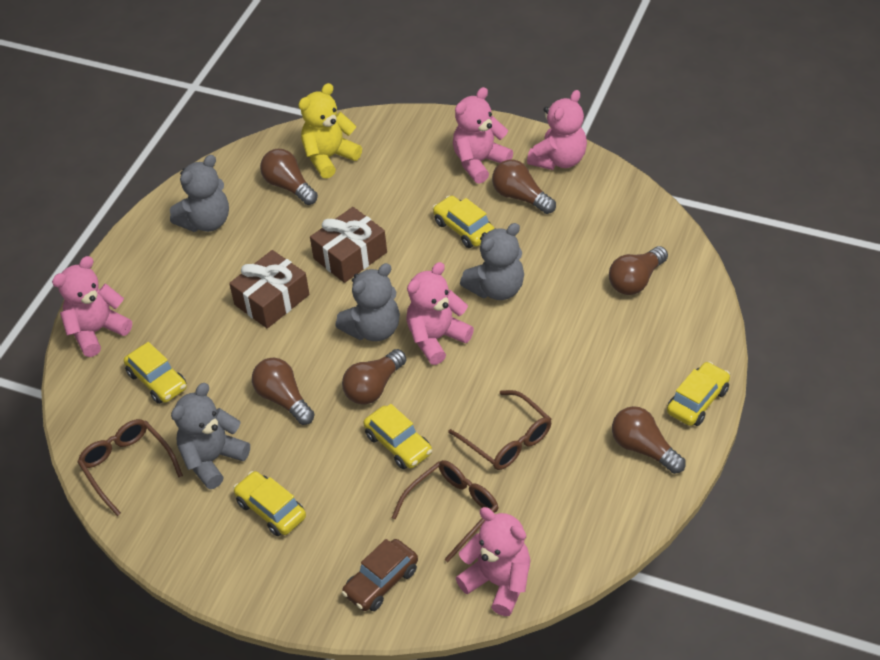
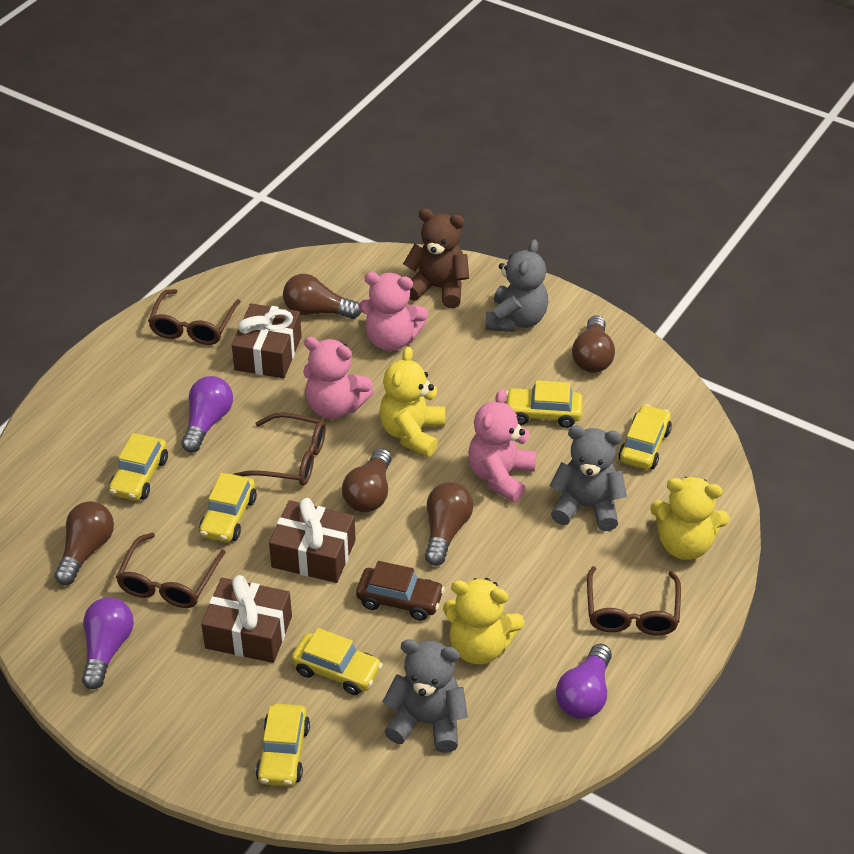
brown gift: 2 -> 3
brown glasses: 3 -> 4
brown light bulb: 6 -> 5
brown teddy bear: 0 -> 1
grey teddy bear: 4 -> 3
pink teddy bear: 5 -> 3
purple light bulb: 0 -> 3
yellow car: 5 -> 6
yellow teddy bear: 1 -> 3

